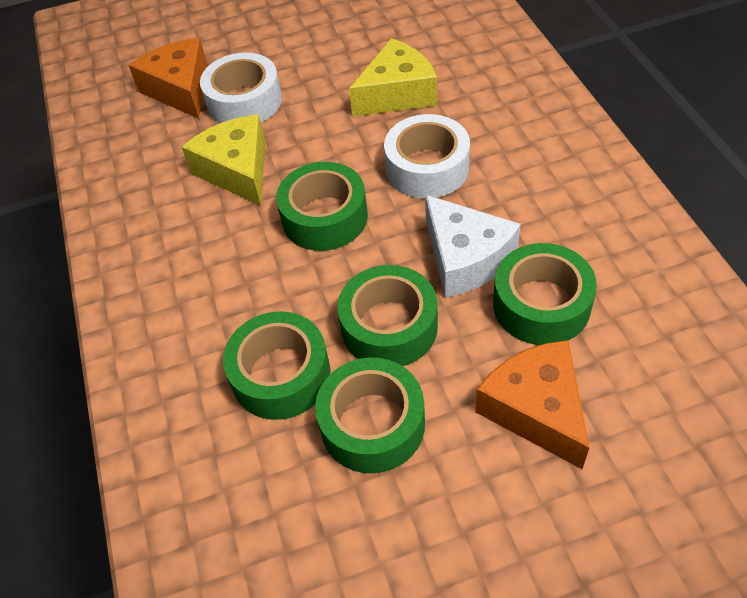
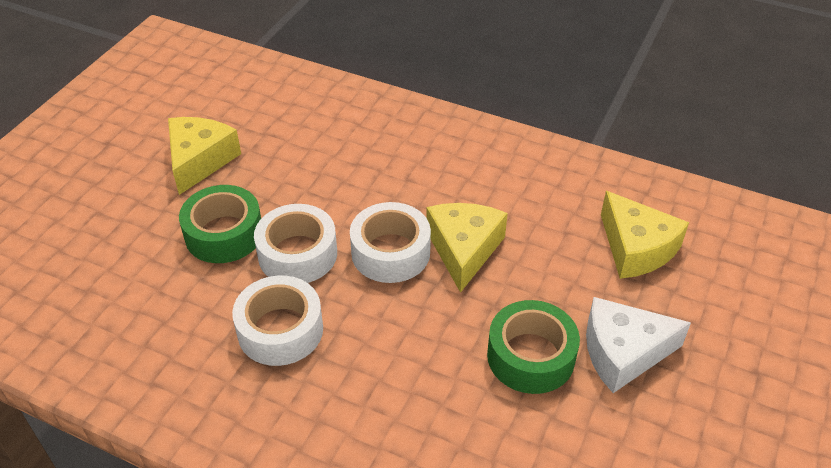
green tape: 5 -> 2
orange cheese: 2 -> 0
white tape: 2 -> 3
yellow cheese: 2 -> 3

